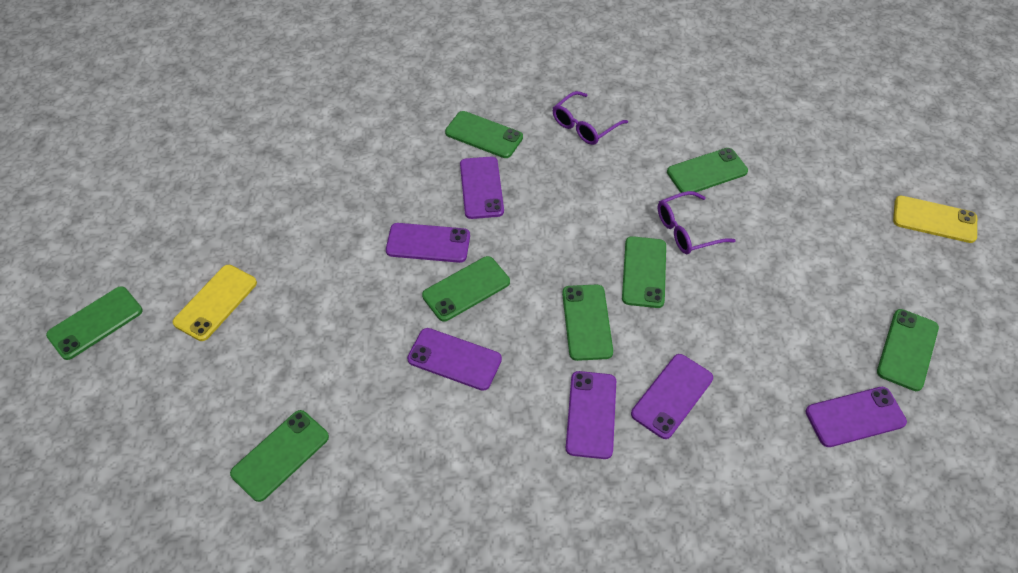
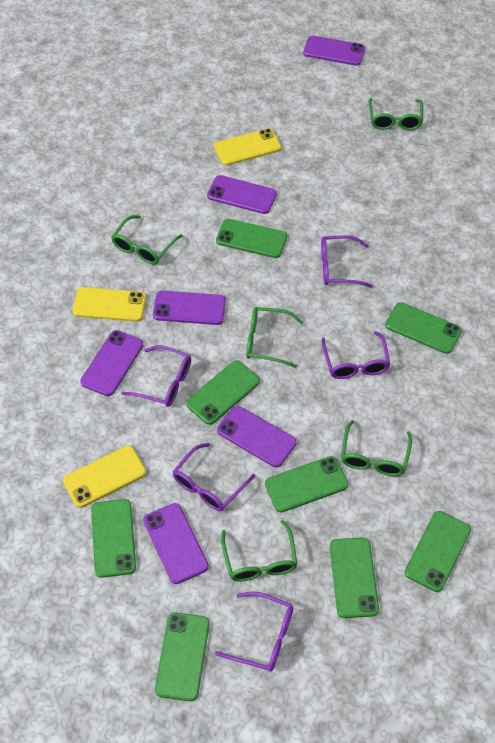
green glasses: 0 -> 5
purple glasses: 2 -> 5
yellow phone: 2 -> 3

